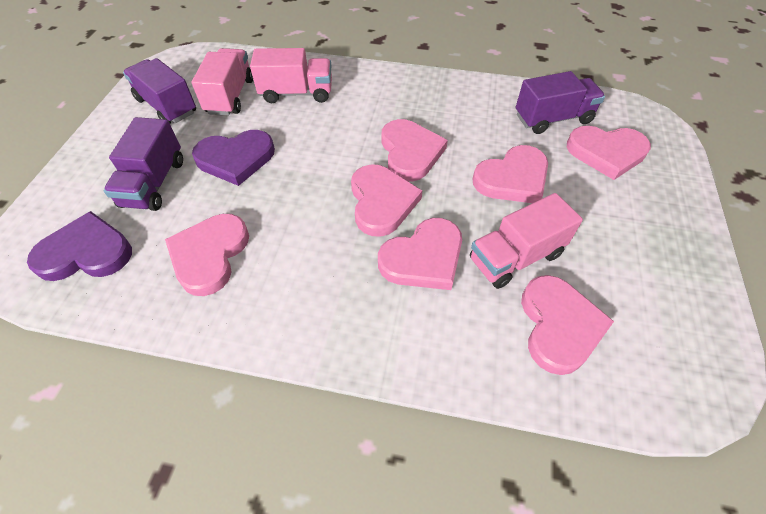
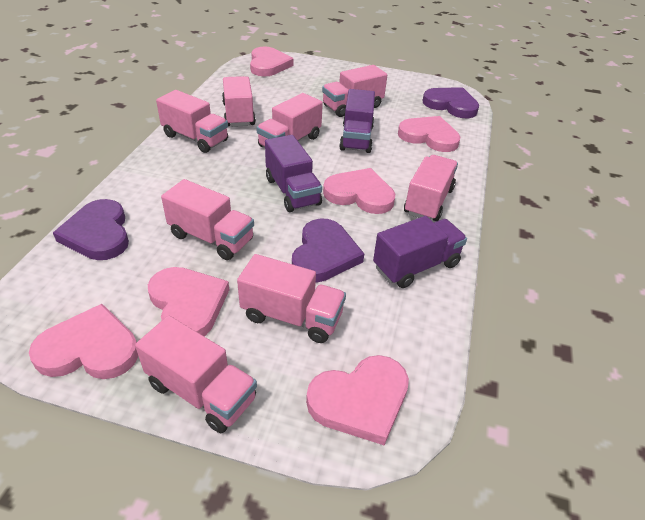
pink heart: 7 -> 6
pink truck: 3 -> 8
purple heart: 2 -> 3

